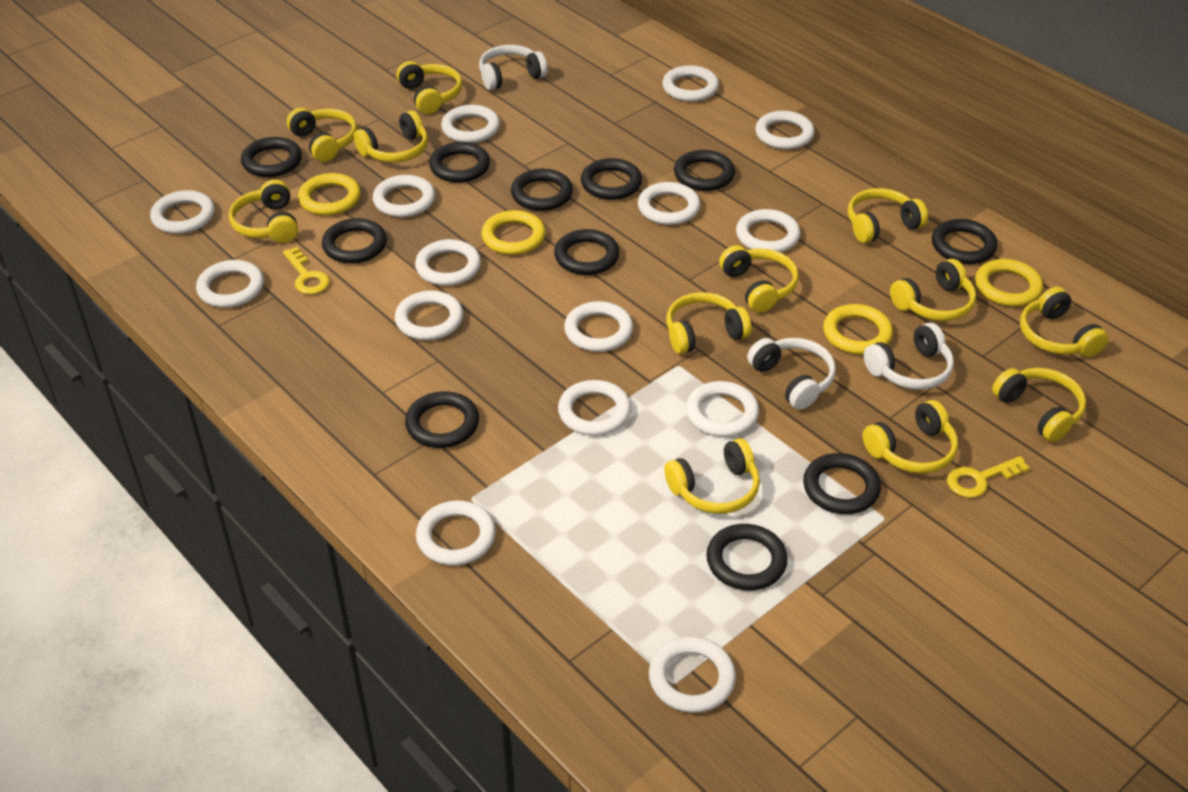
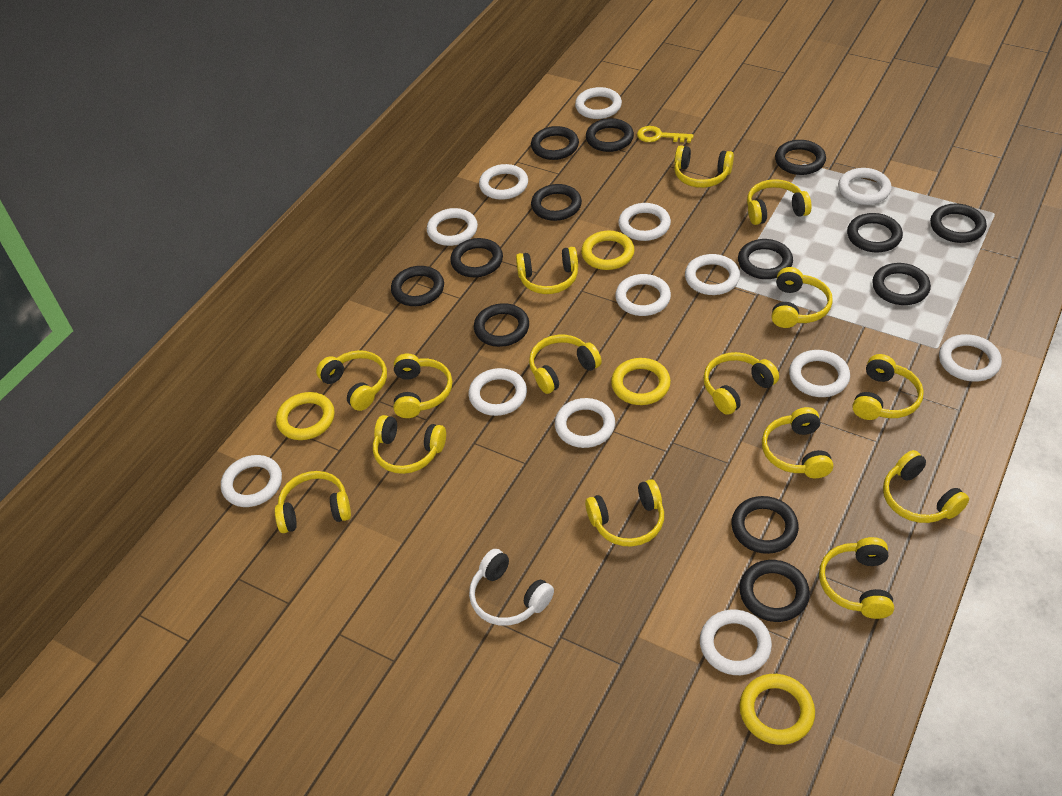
black ring: 11 -> 13
white headphones: 3 -> 1
white ring: 15 -> 13
yellow headphones: 12 -> 15
yellow key: 2 -> 1

